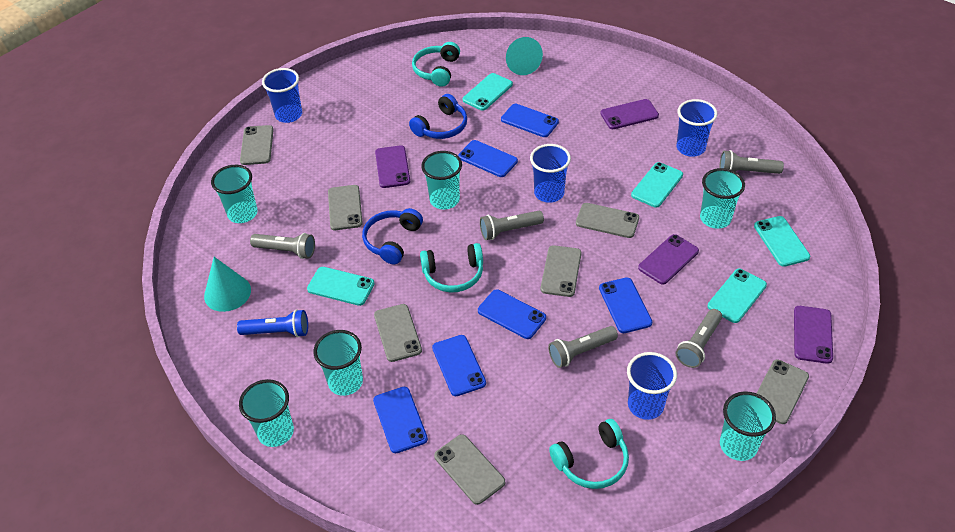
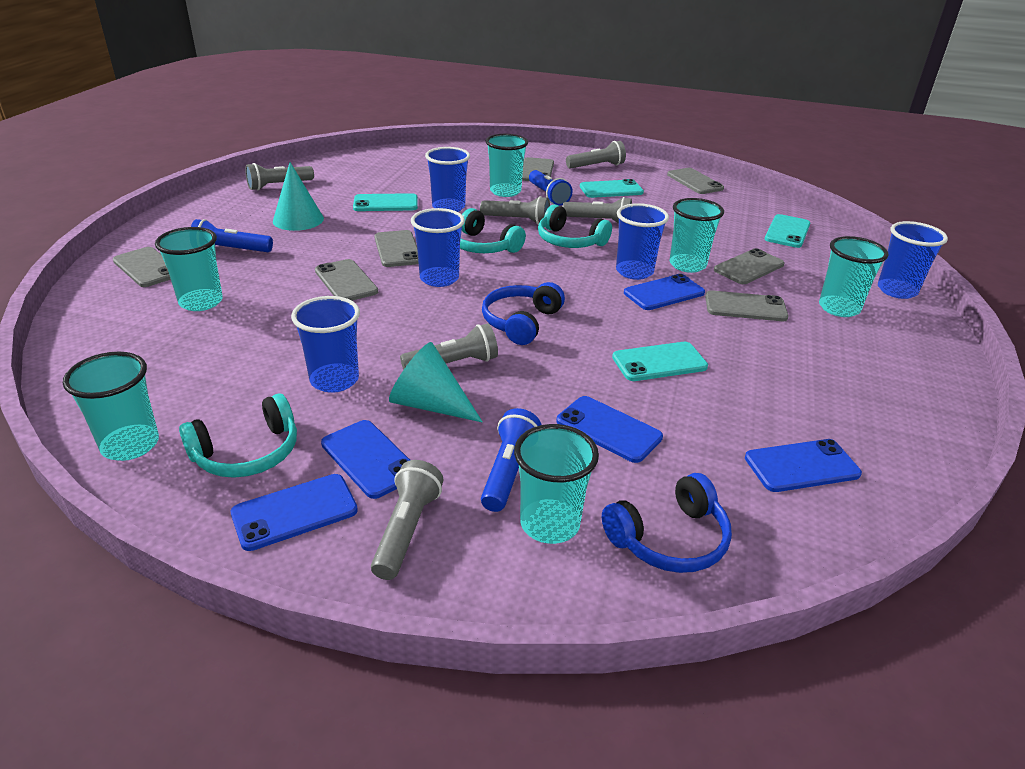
blue cup: 4 -> 5
blue flashlight: 1 -> 3
blue phone: 6 -> 5
grey flashlight: 5 -> 6
purple phone: 4 -> 0
turquoise phone: 5 -> 4

